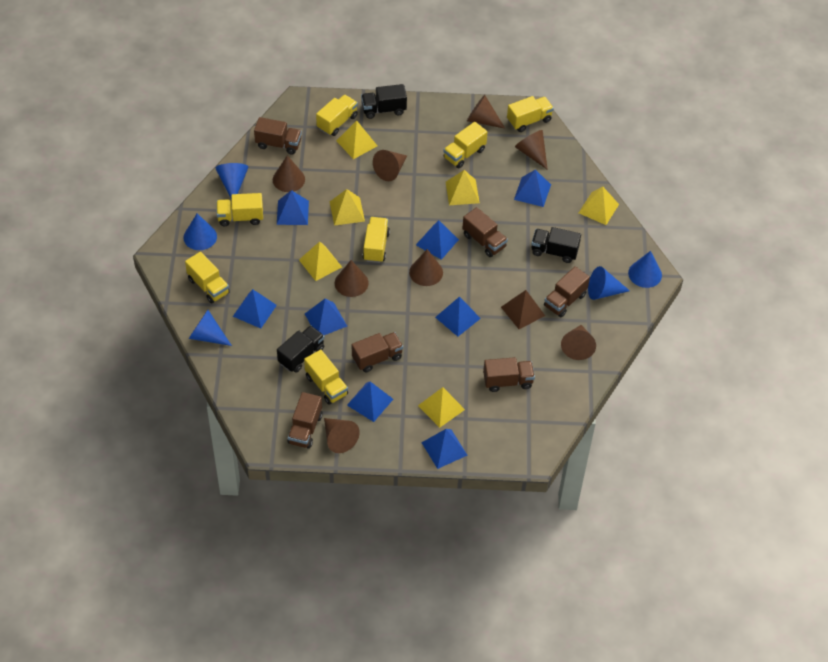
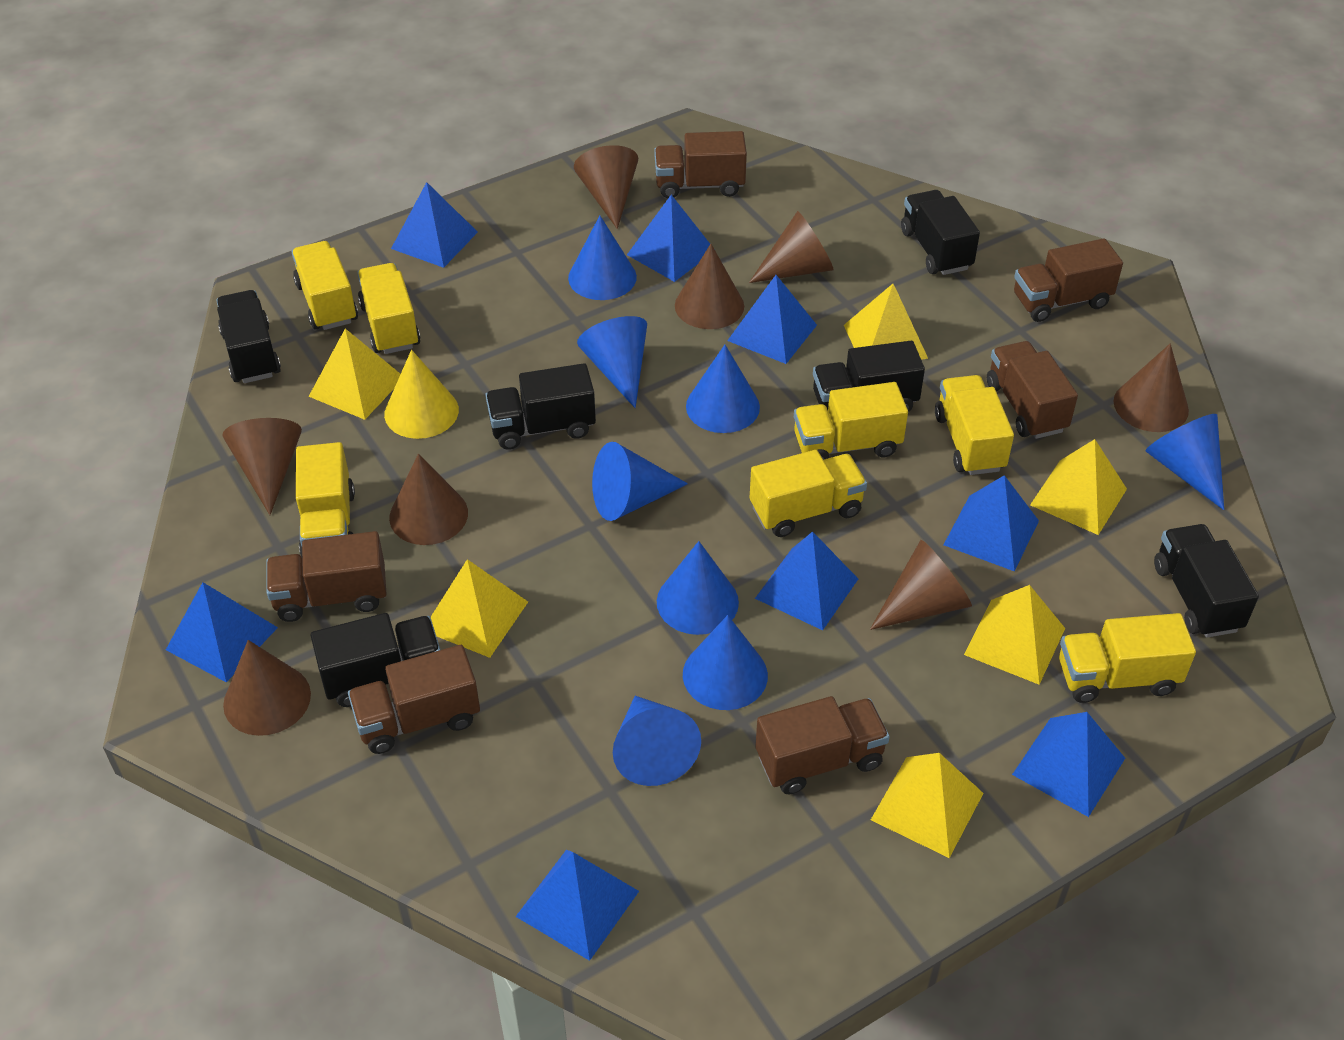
black truck: 3 -> 6
blue cone: 5 -> 8
brown pyramid: 1 -> 0
yellow cone: 0 -> 1

